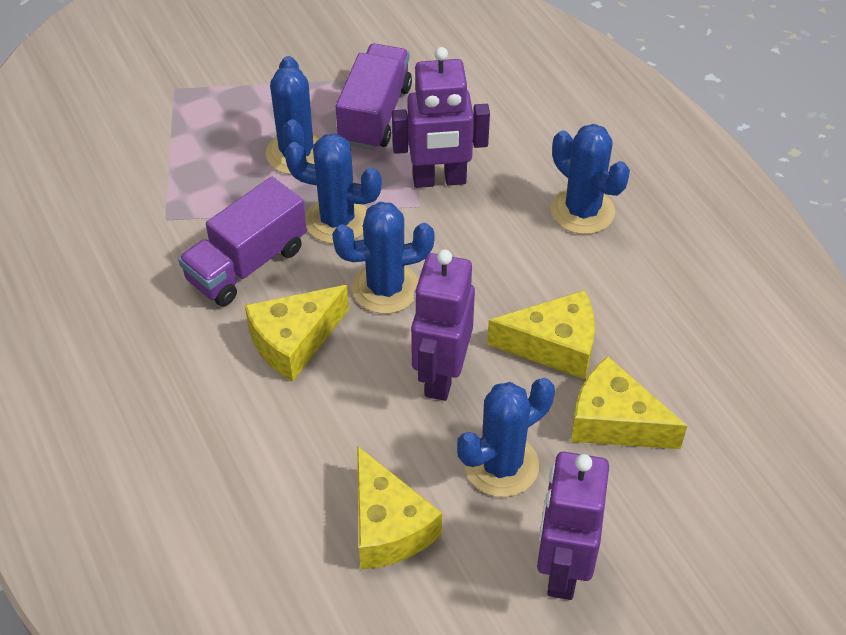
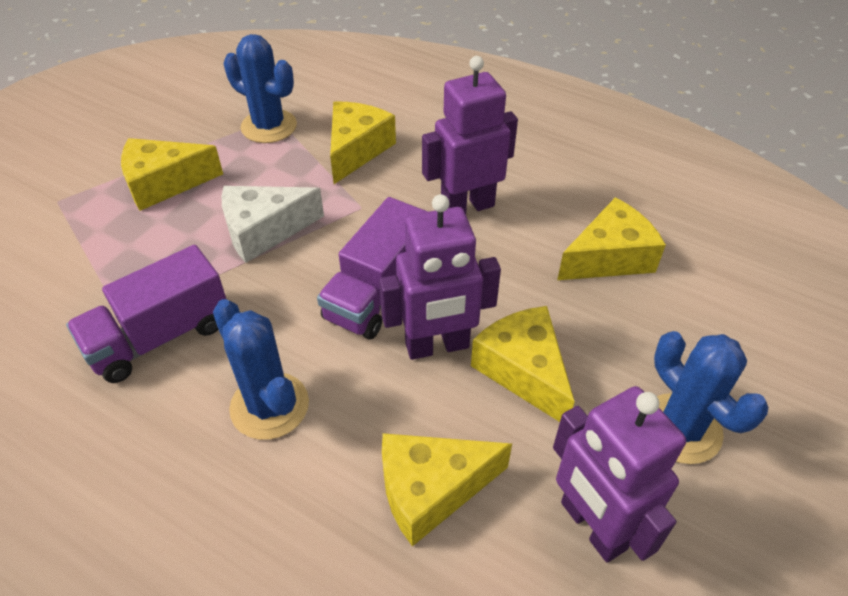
blue cactus: 5 -> 3
white cheese: 0 -> 1
yellow cheese: 4 -> 5

